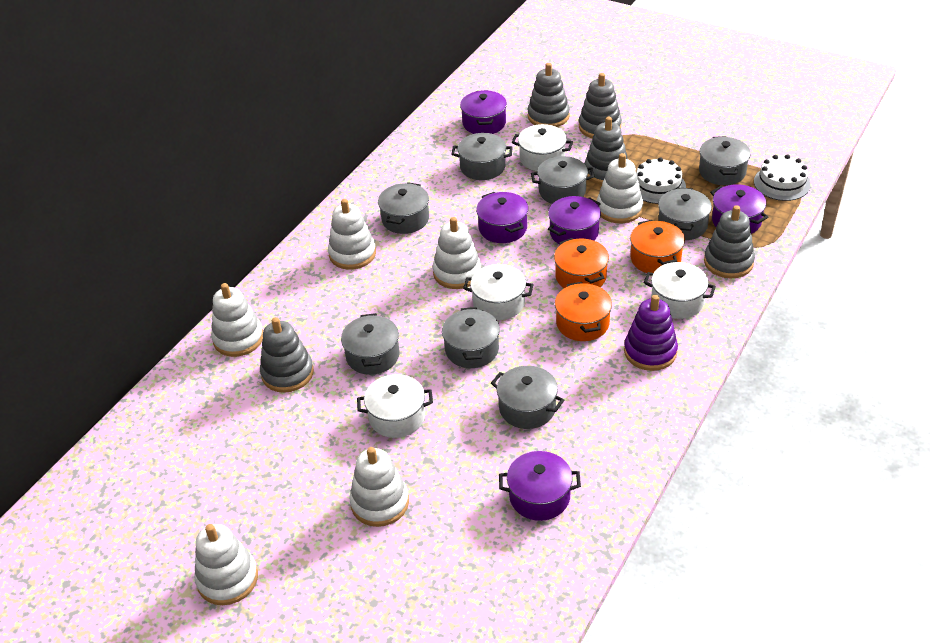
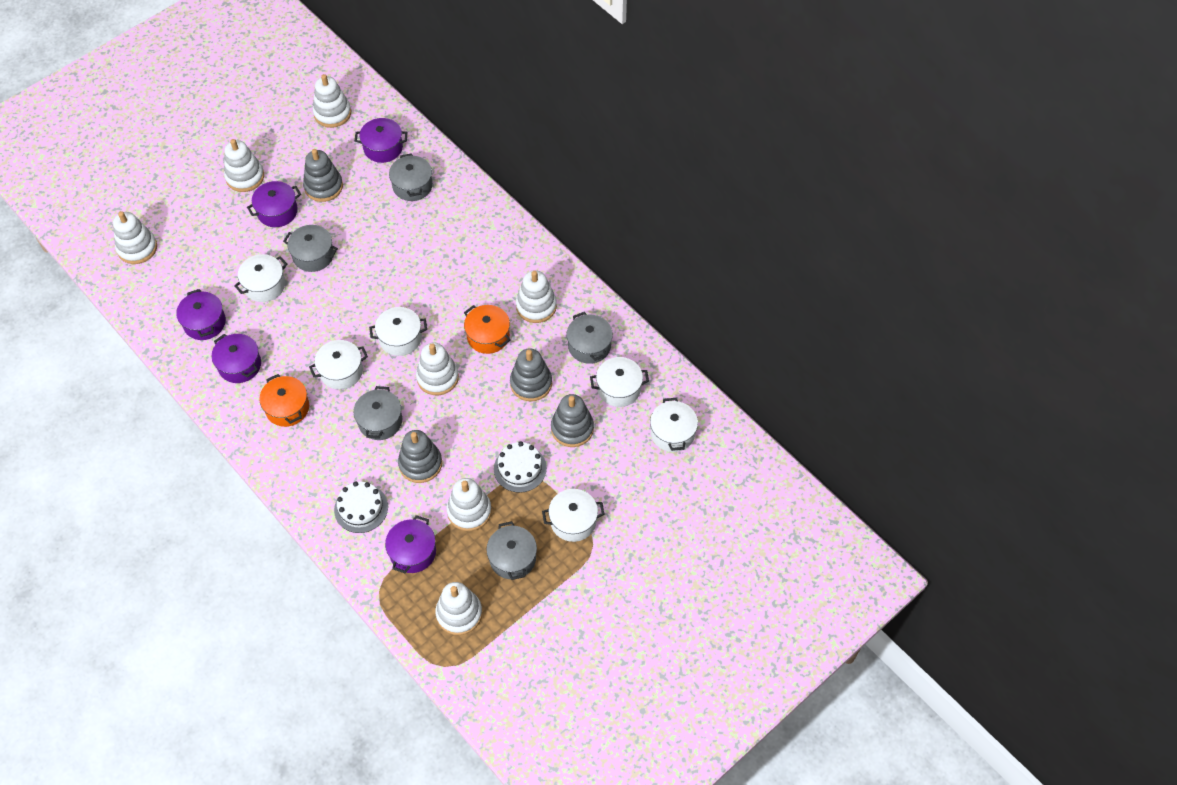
grey pot: 8 -> 5
grey stacking toy: 5 -> 4
orange pot: 3 -> 2
purple stacking toy: 1 -> 0
white pot: 4 -> 6
white stacking toy: 6 -> 7

